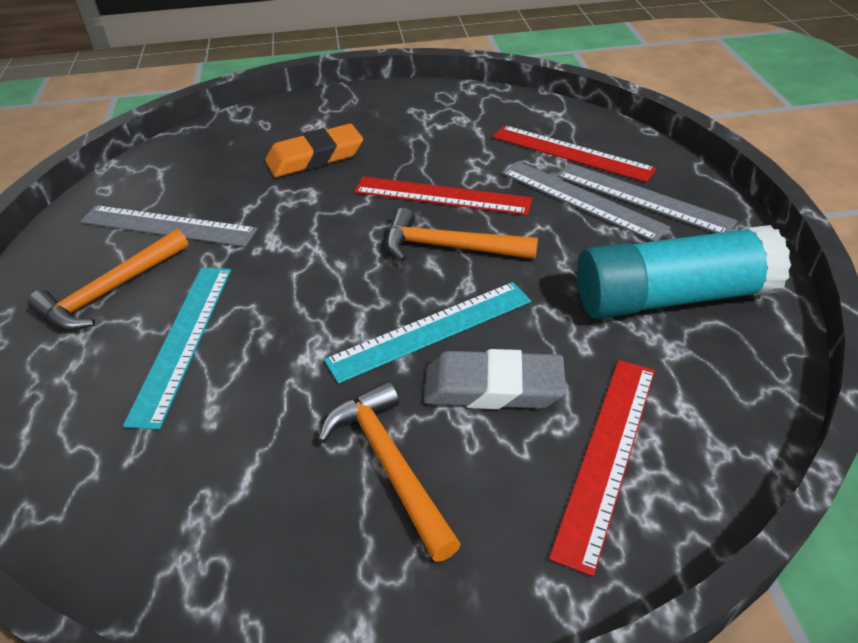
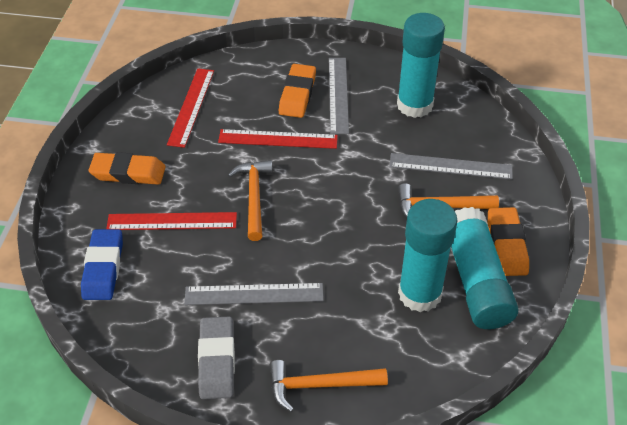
blue eraser: 0 -> 1
orange eraser: 1 -> 3
turquoise glue stick: 1 -> 3
turquoise ruler: 2 -> 0

